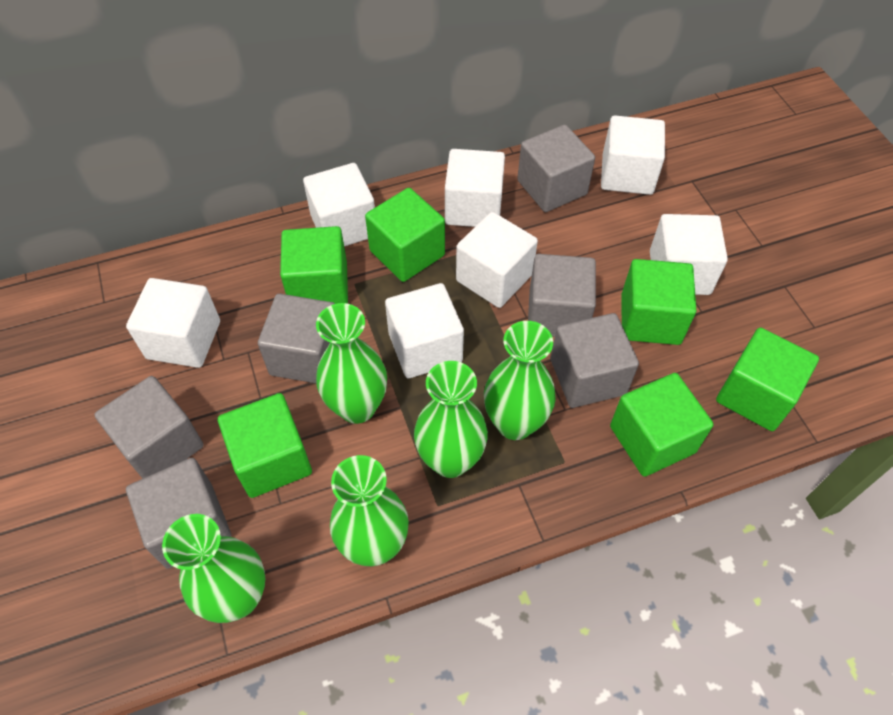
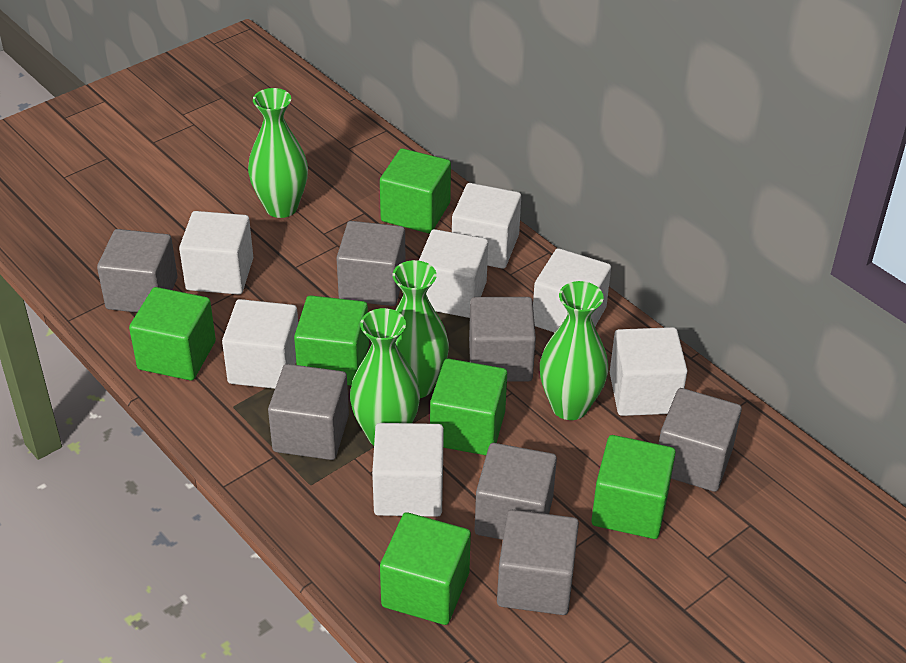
green vase: 5 -> 4
grey cube: 6 -> 7

